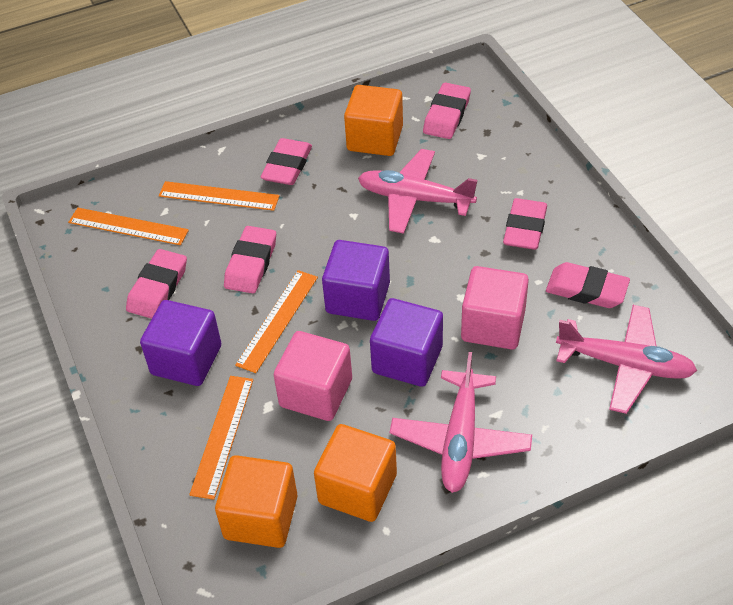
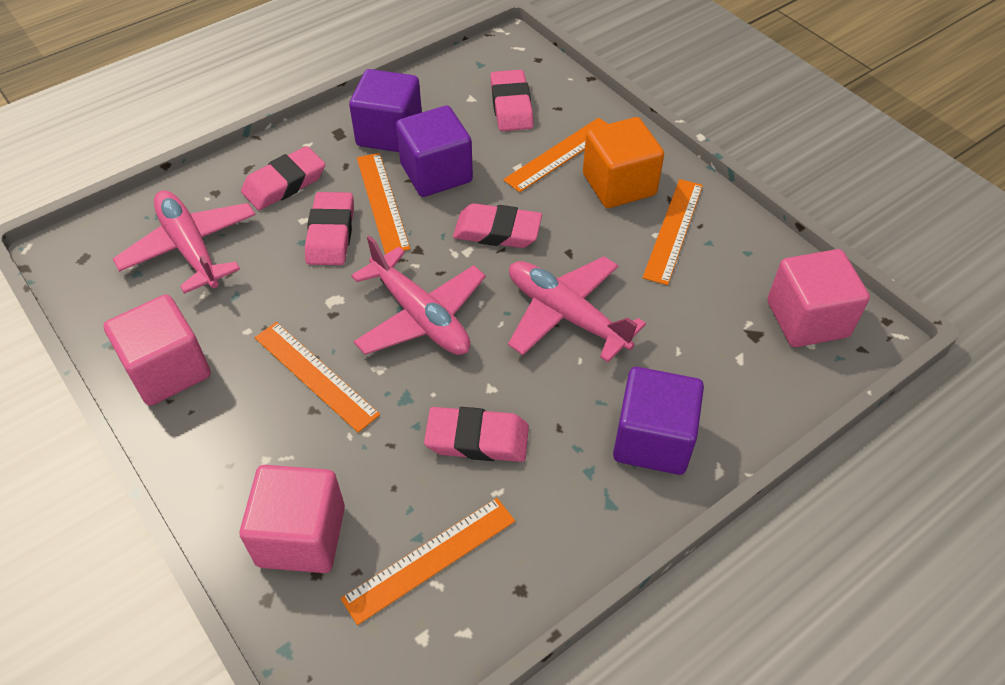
orange cube: 3 -> 1
orange ruler: 4 -> 5
pink cube: 2 -> 3
pink eraser: 6 -> 5

